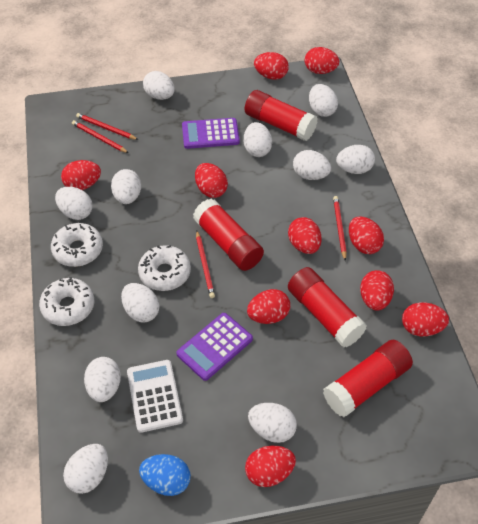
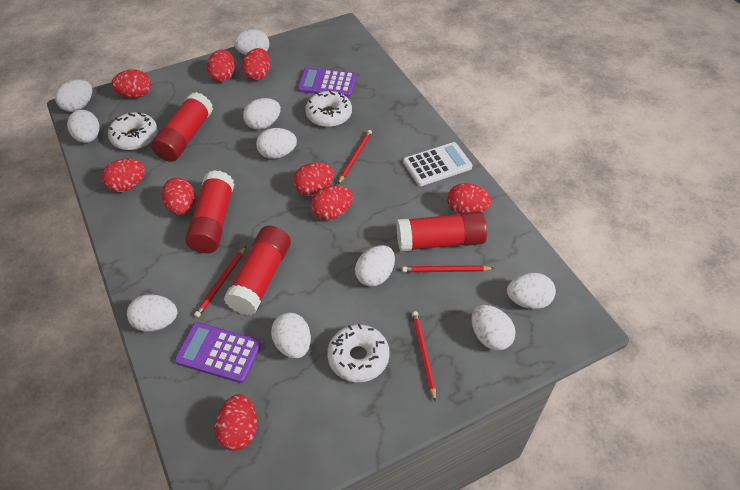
blue egg: 1 -> 0
red egg: 10 -> 9
white egg: 11 -> 10

